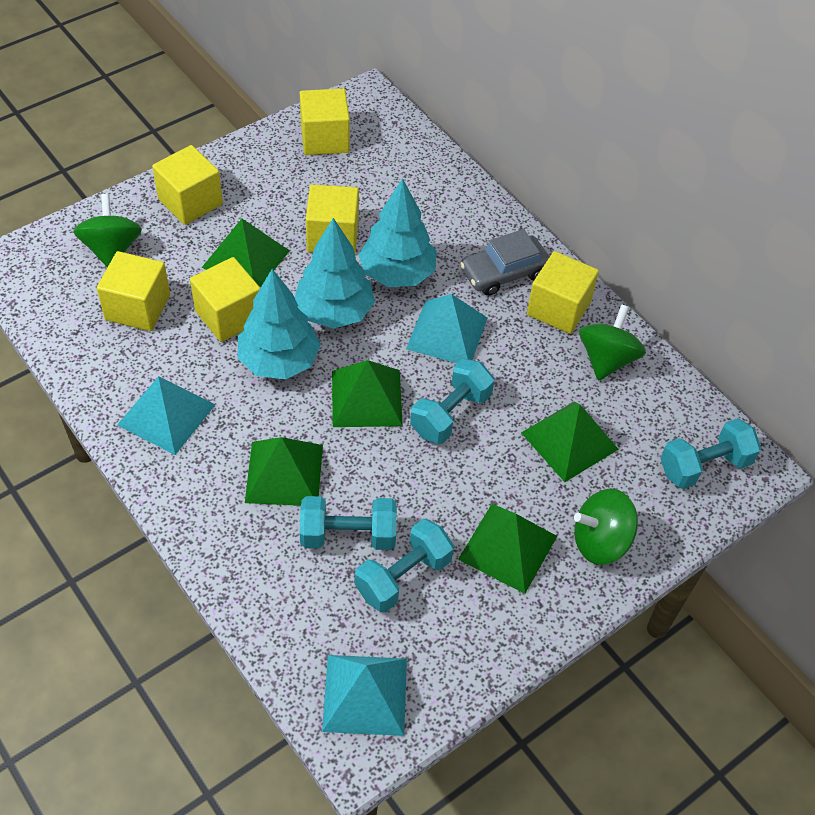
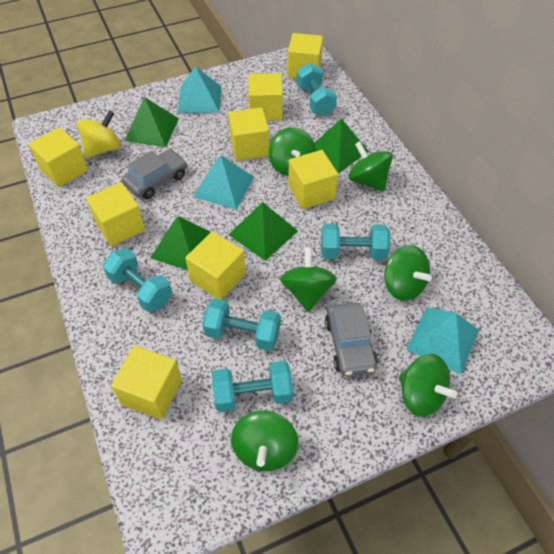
green pyramid: 5 -> 4
green spinning top: 3 -> 6
grey car: 1 -> 2
turquoise dumbbell: 4 -> 5
turquoise tree: 3 -> 0
yellow cube: 6 -> 8
yellow spinning top: 0 -> 1

